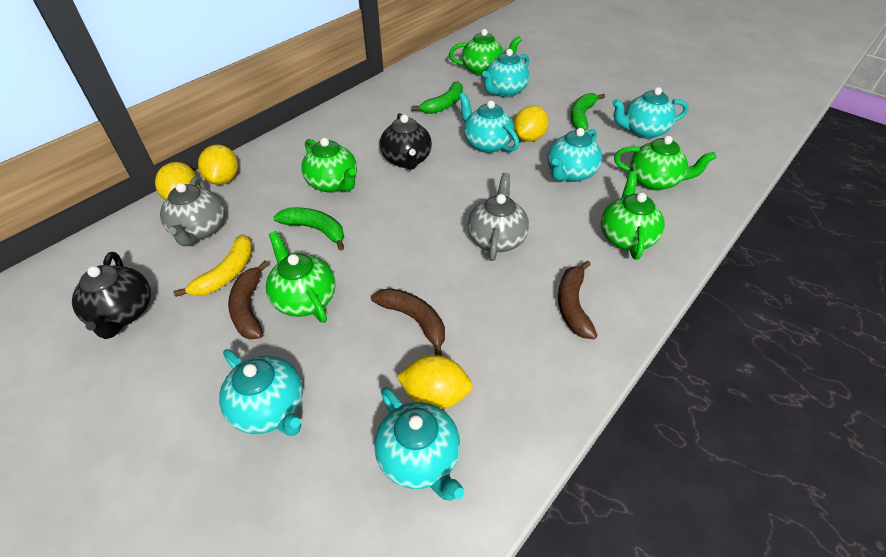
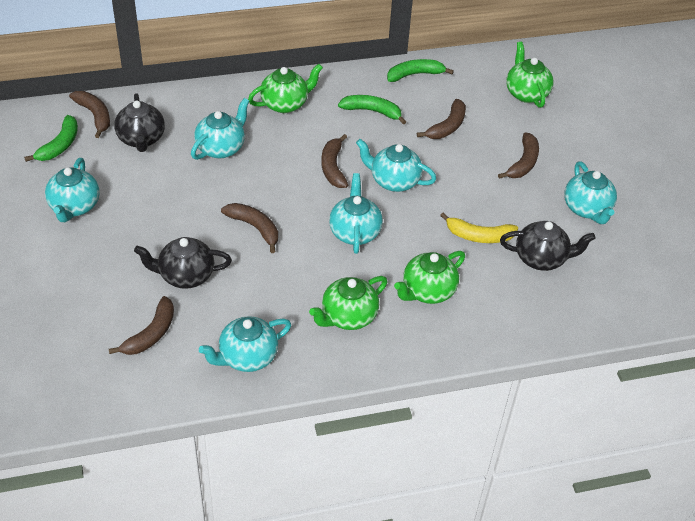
black teapot: 2 -> 3
brown banana: 3 -> 6
green teapot: 5 -> 4
grey teapot: 2 -> 0
yellow lemon: 4 -> 0

